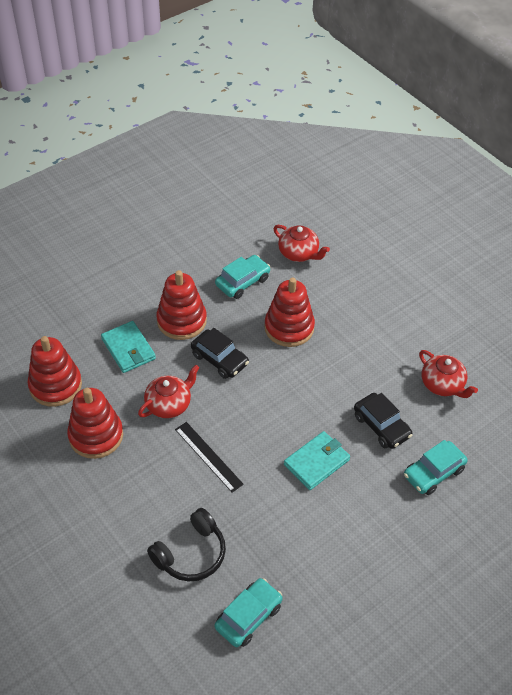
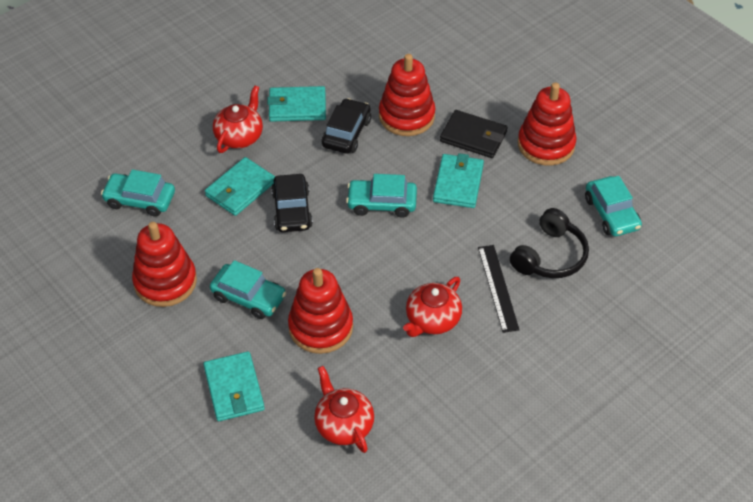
black wallet: 0 -> 1
turquoise car: 3 -> 4
turquoise wallet: 2 -> 4

